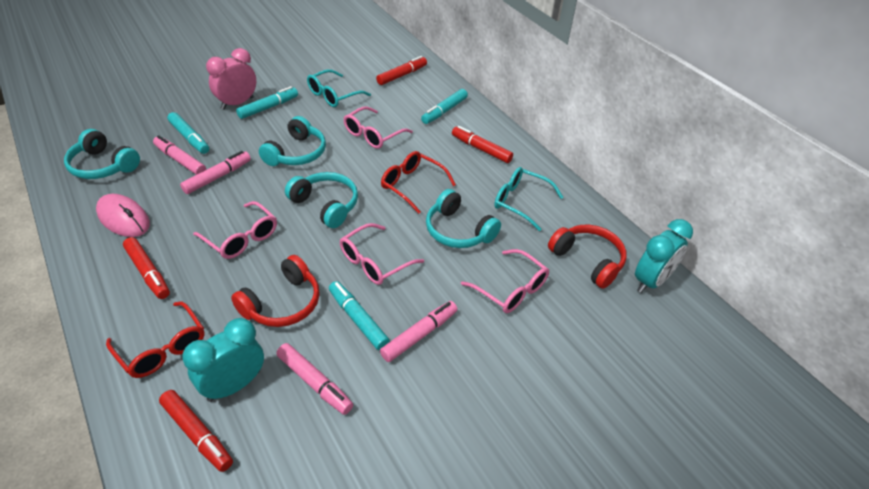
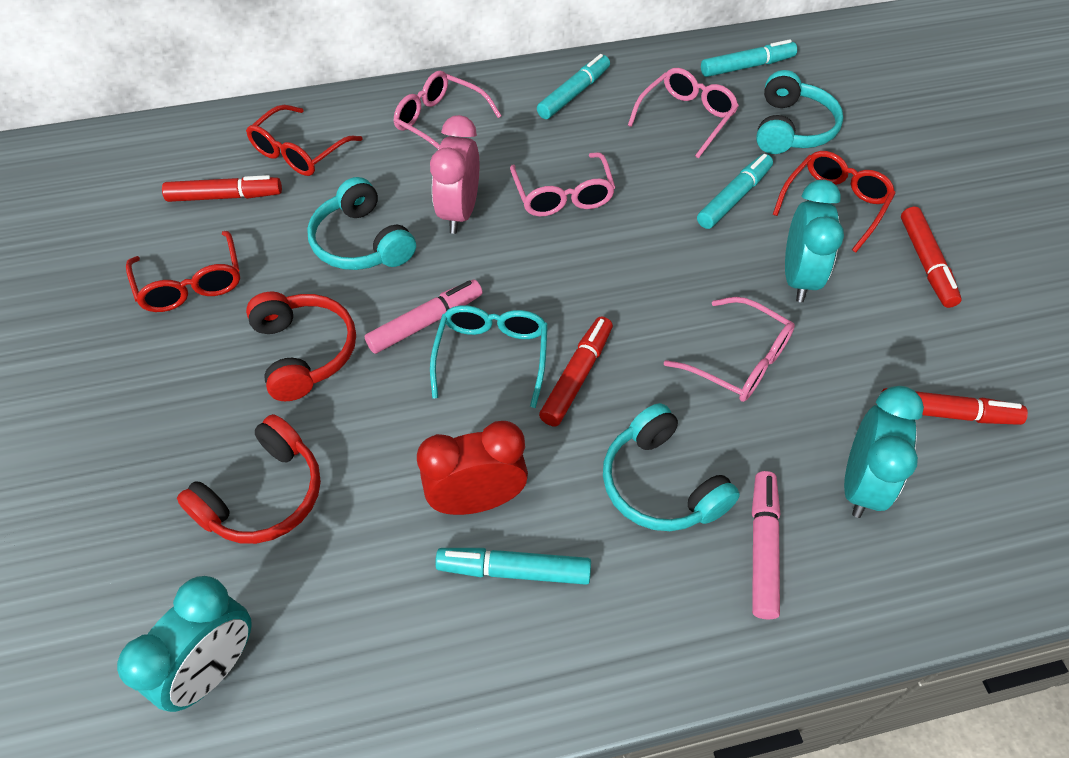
pink marker: 4 -> 2
pink mouse: 1 -> 0
red clock: 0 -> 1
red glasses: 2 -> 3
turquoise clock: 2 -> 3
turquoise glasses: 2 -> 1
turquoise headphones: 4 -> 3

